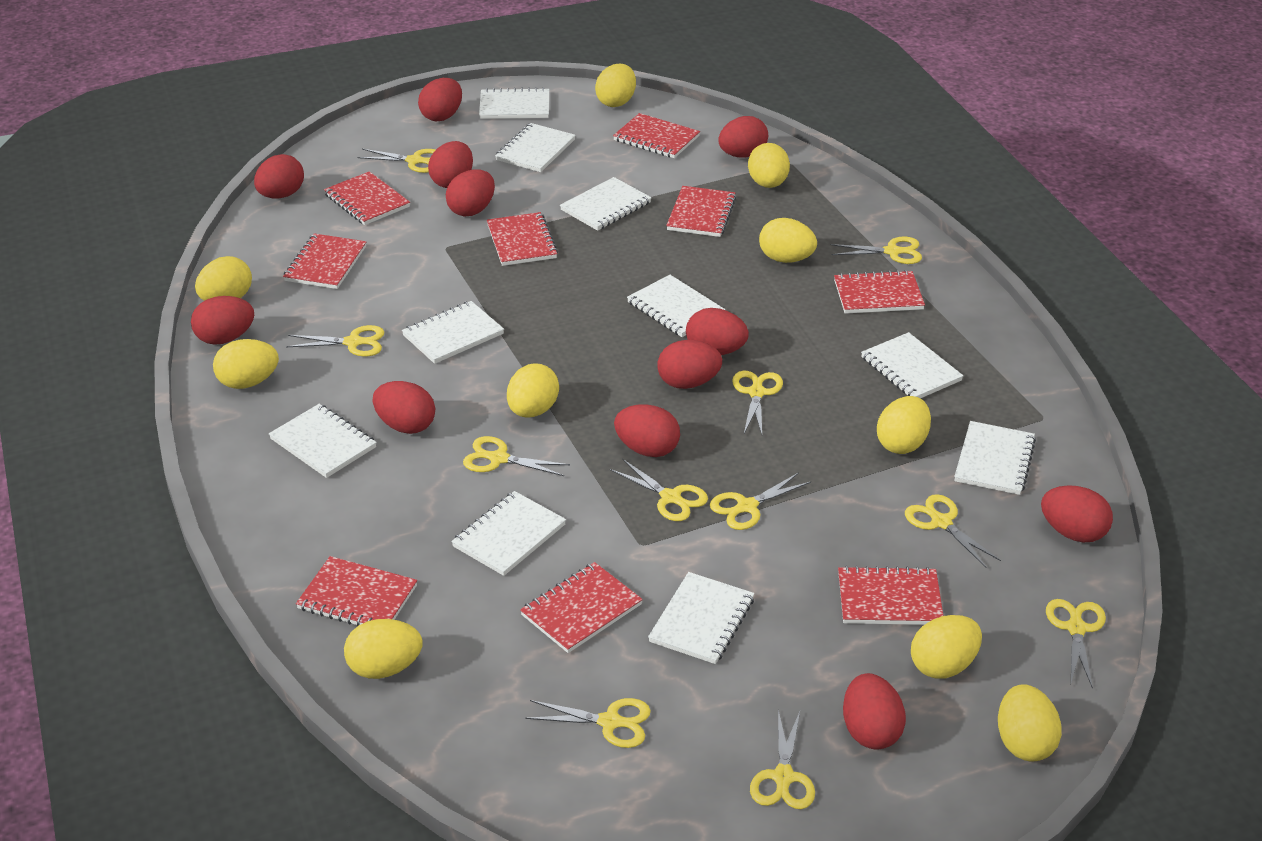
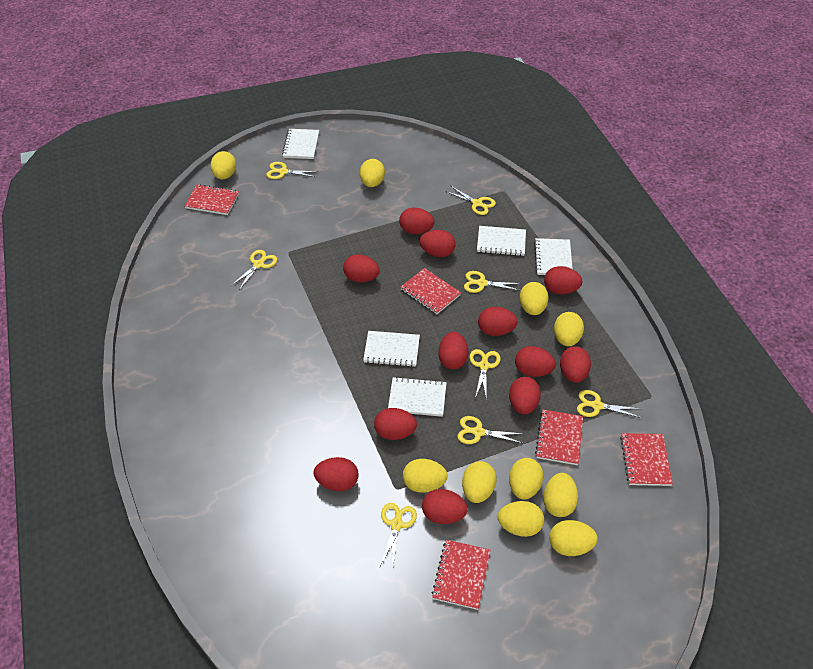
red notebook: 9 -> 5
white notebook: 10 -> 5
yellow scissors: 11 -> 8

